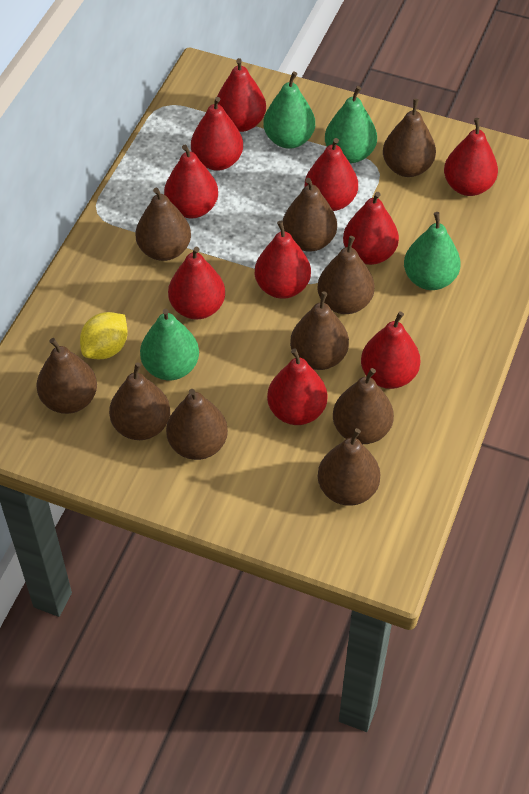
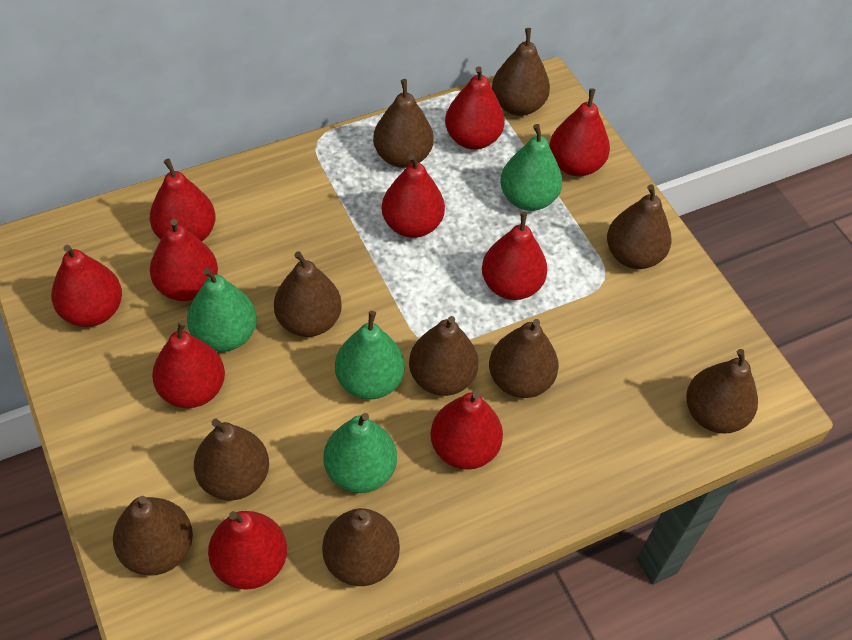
yellow lemon: 1 -> 0

